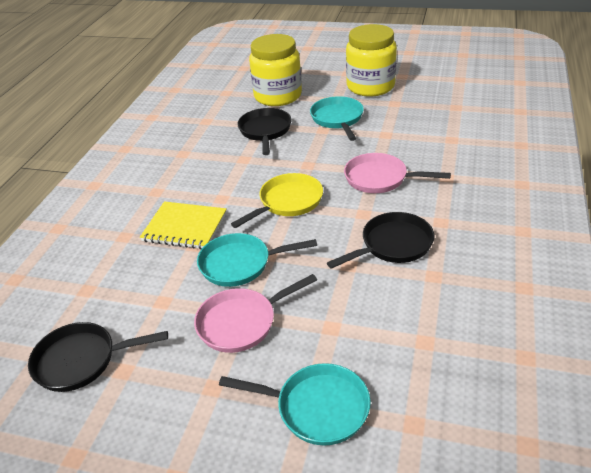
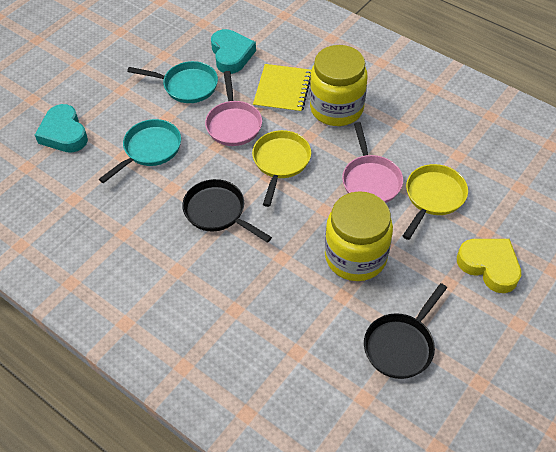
black pan: 3 -> 2
turquoise heart: 0 -> 2
turquoise pan: 3 -> 2
yellow heart: 0 -> 1
yellow pan: 1 -> 2

